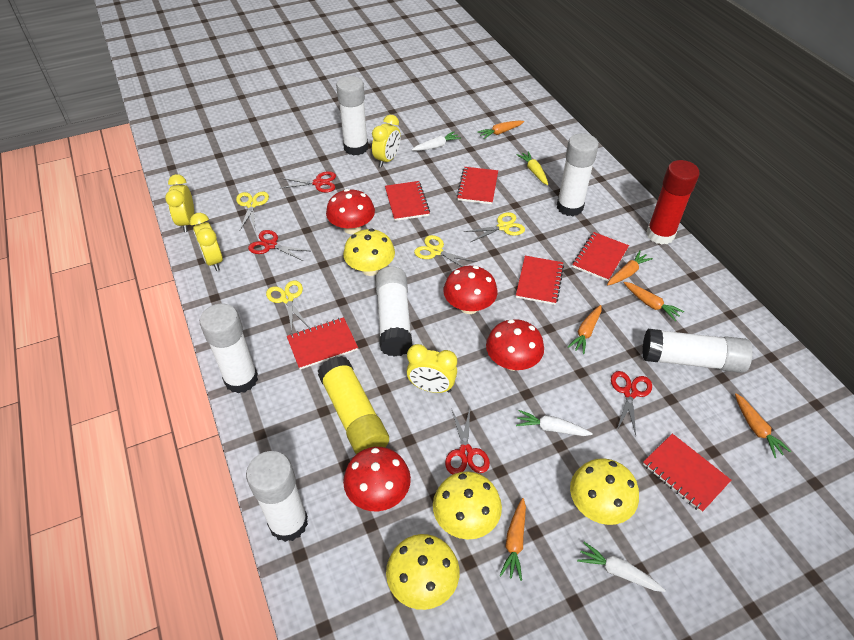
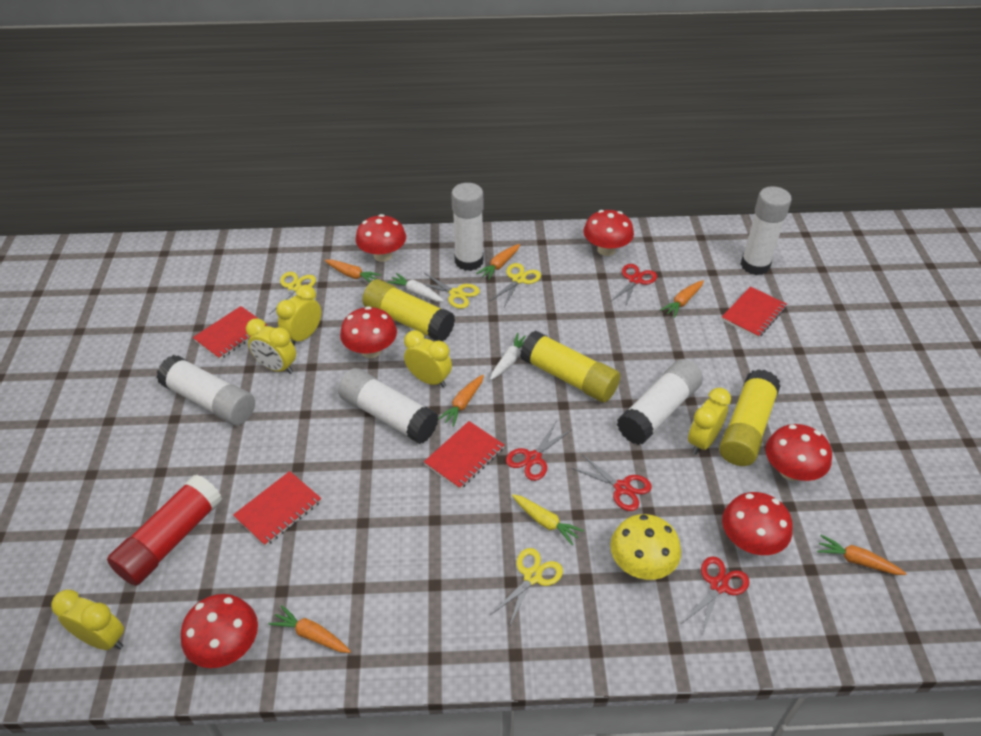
red mushroom: 4 -> 6
red notebook: 6 -> 4
white carrot: 3 -> 2
white glue stick: 6 -> 5
yellow clock: 4 -> 5
yellow glue stick: 1 -> 3
yellow mushroom: 4 -> 1

